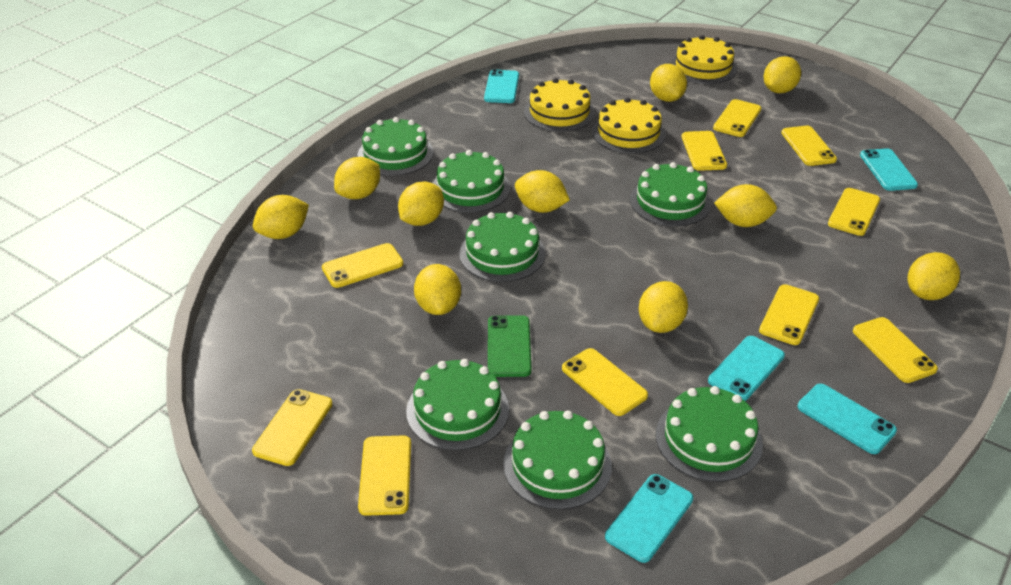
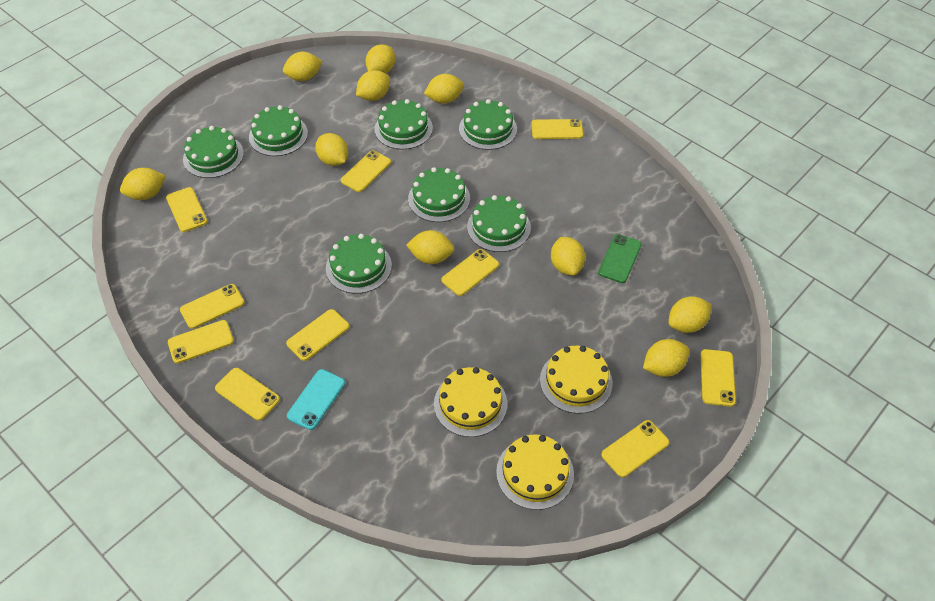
turquoise phone: 5 -> 1

